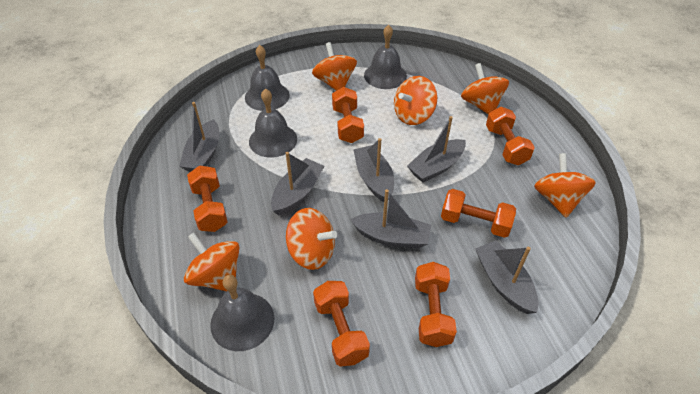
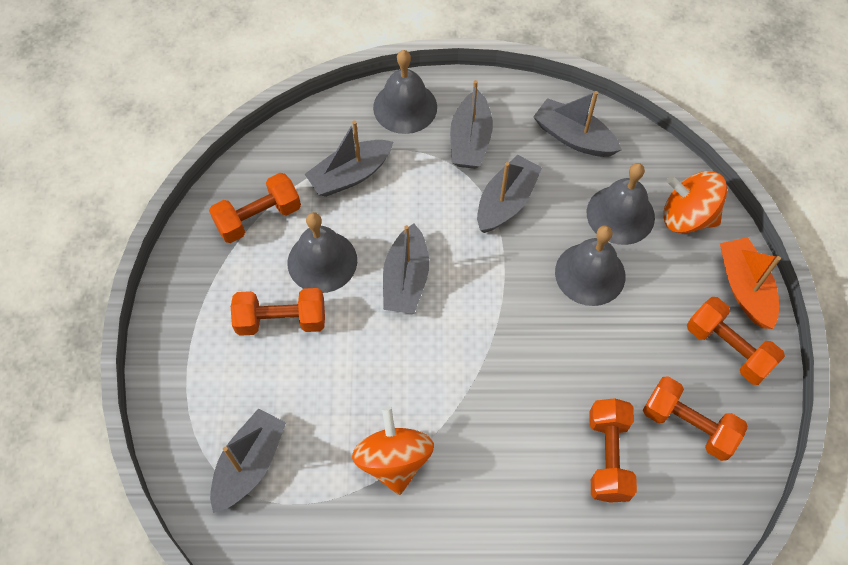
orange boat: 0 -> 1
orange dumbbell: 6 -> 5
orange spinning top: 6 -> 2

